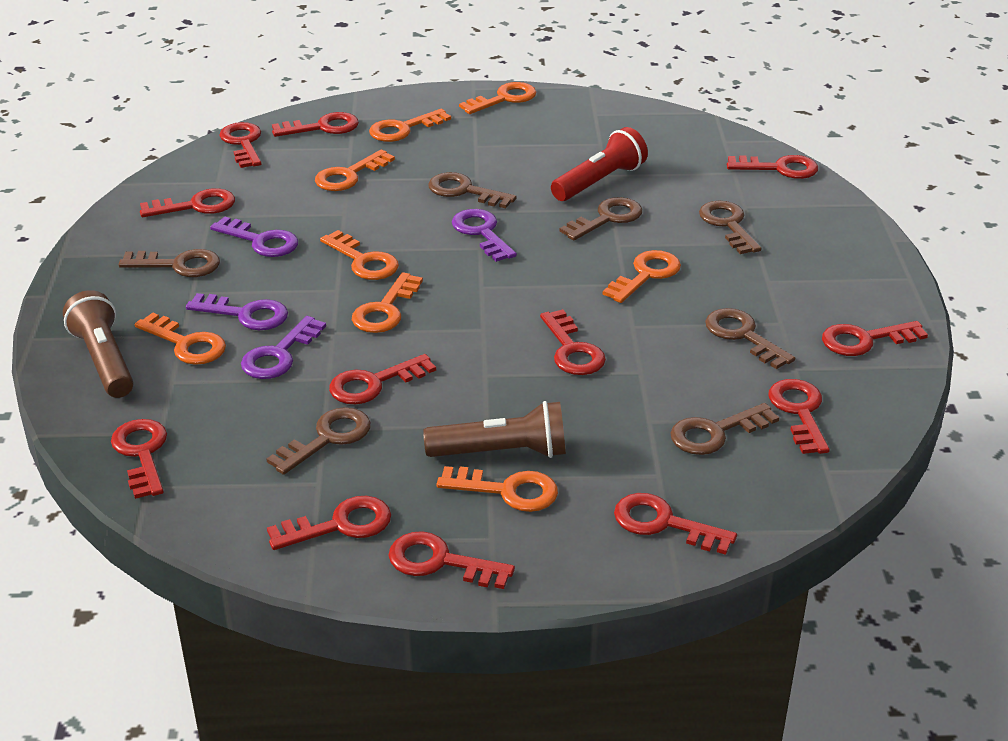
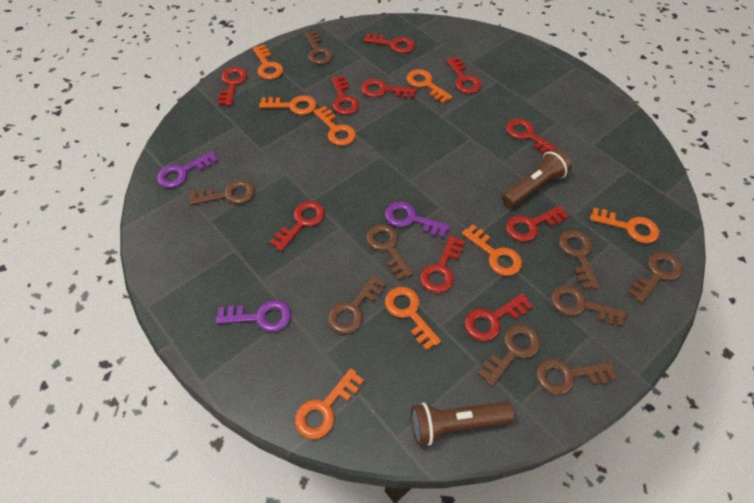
brown key: 7 -> 9
purple key: 4 -> 3
red flashlight: 1 -> 0
red key: 12 -> 10

